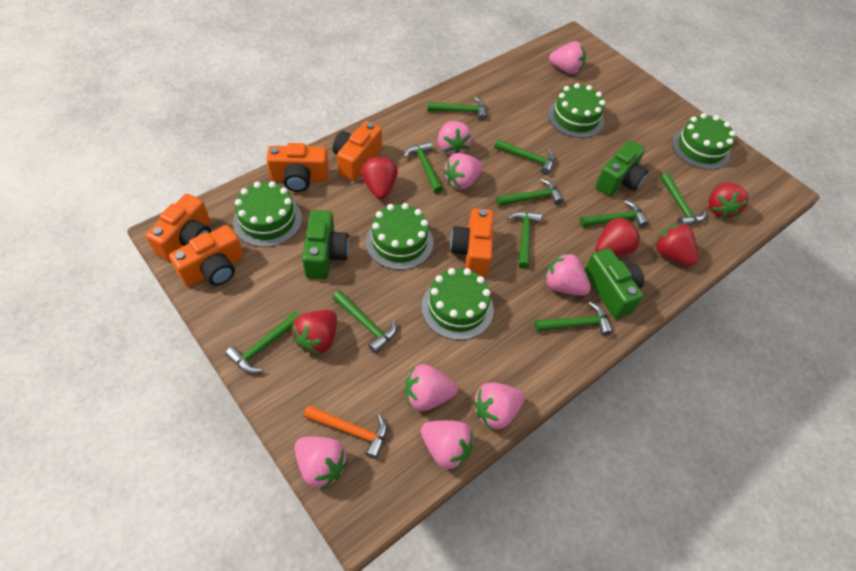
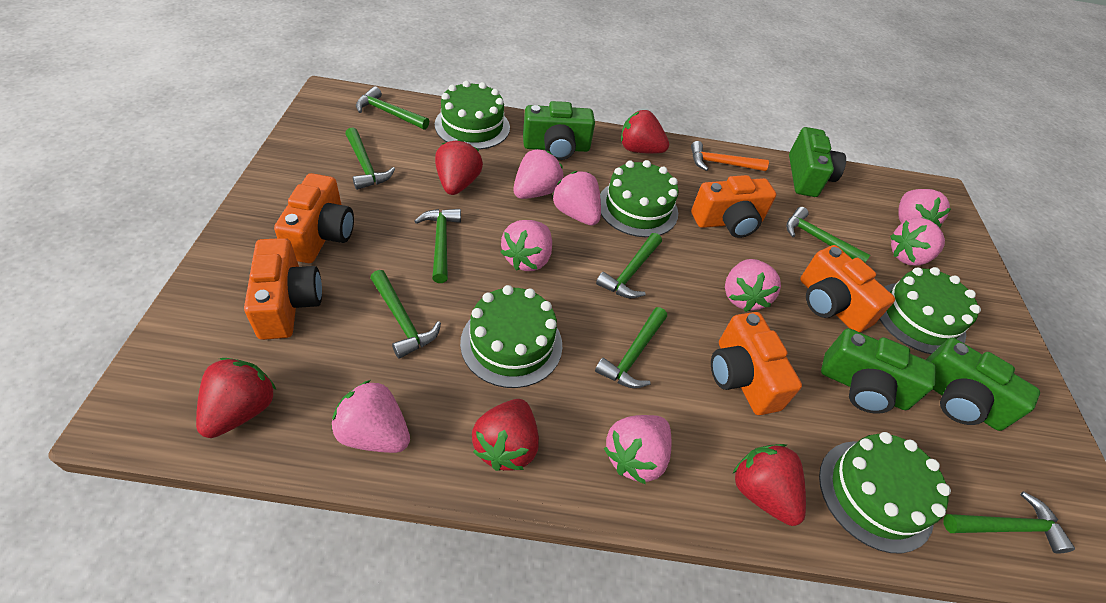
green camera: 3 -> 4
green hammer: 10 -> 8

